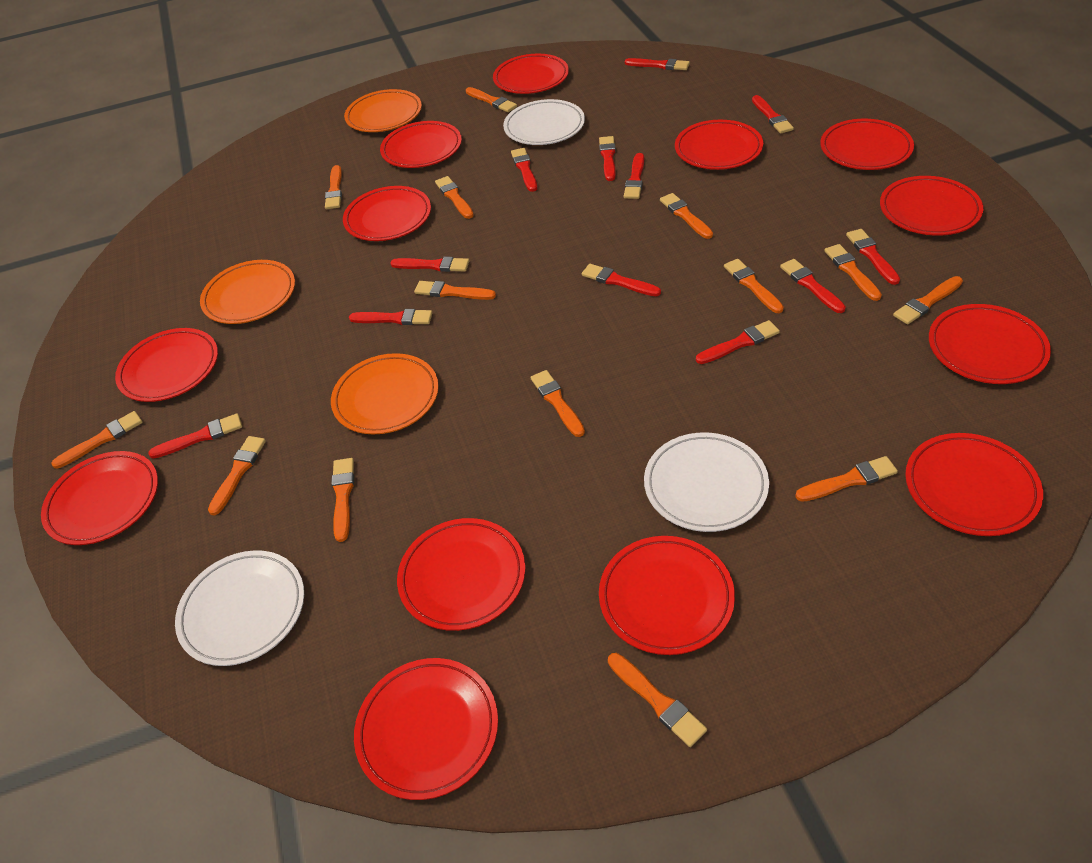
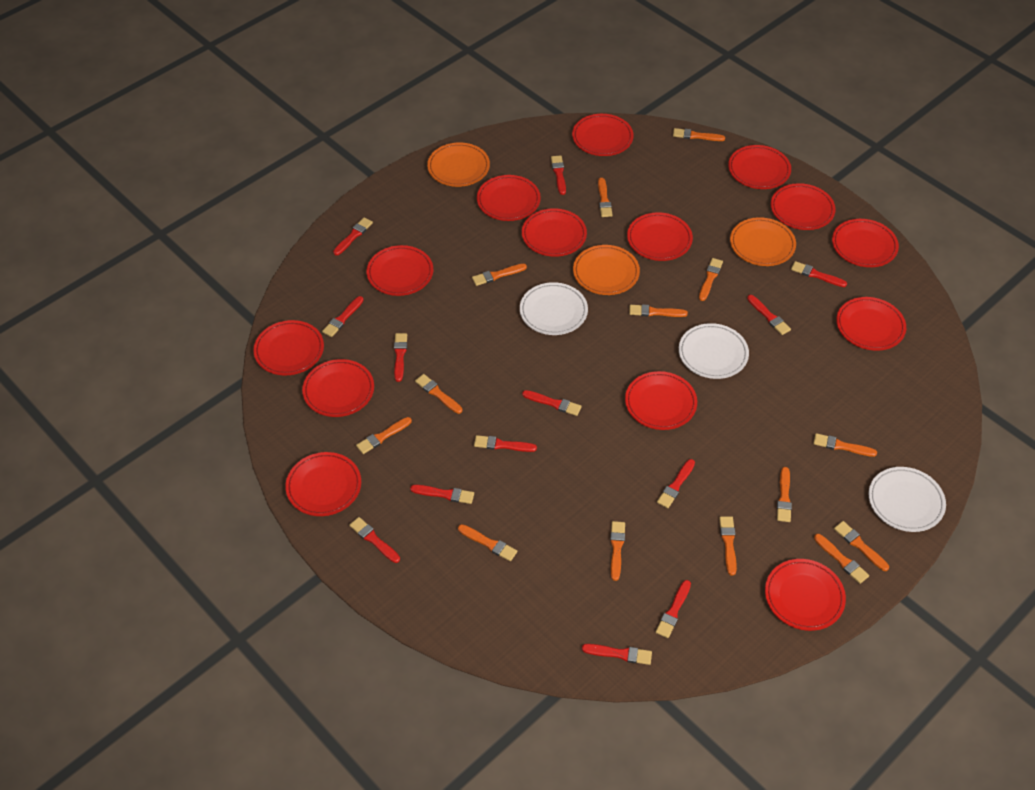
red brush: 12 -> 13
red plate: 13 -> 14

